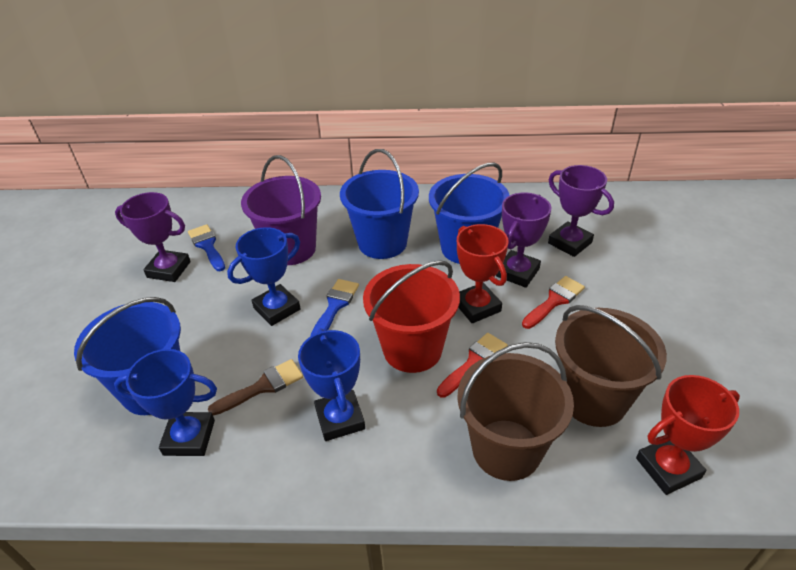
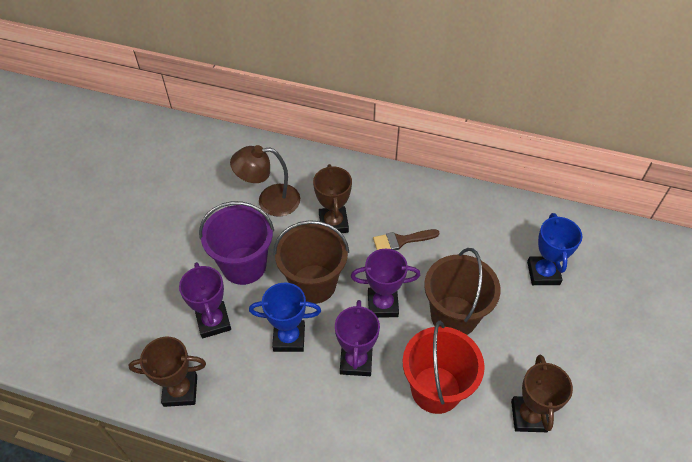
blue brush: 2 -> 0
blue bucket: 3 -> 0
blue trophy: 3 -> 2
brown lamp: 0 -> 1
brown trophy: 0 -> 3
red brush: 2 -> 0
red trophy: 2 -> 0

